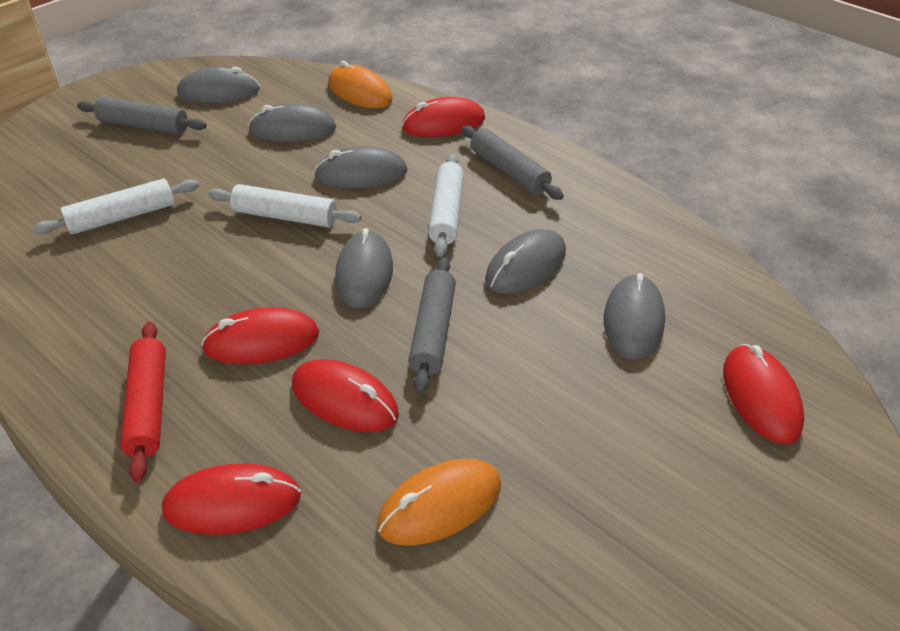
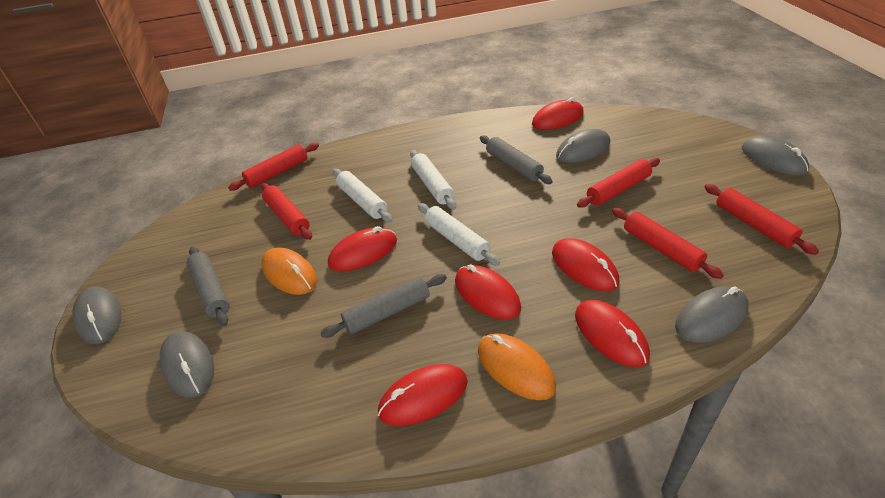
grey mouse: 6 -> 5
red mouse: 5 -> 6
red rolling pin: 1 -> 5

